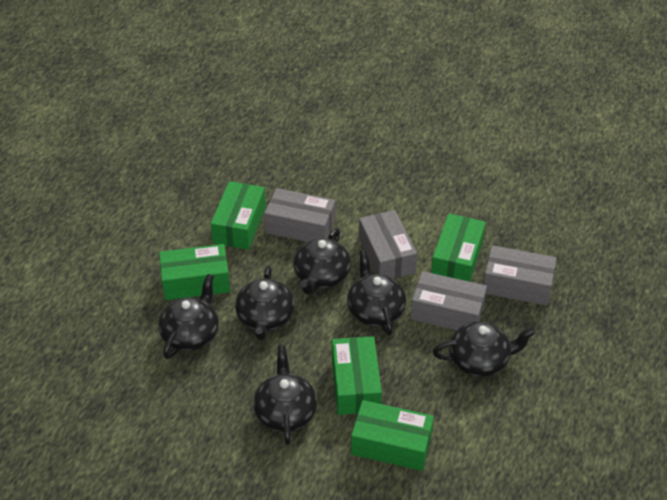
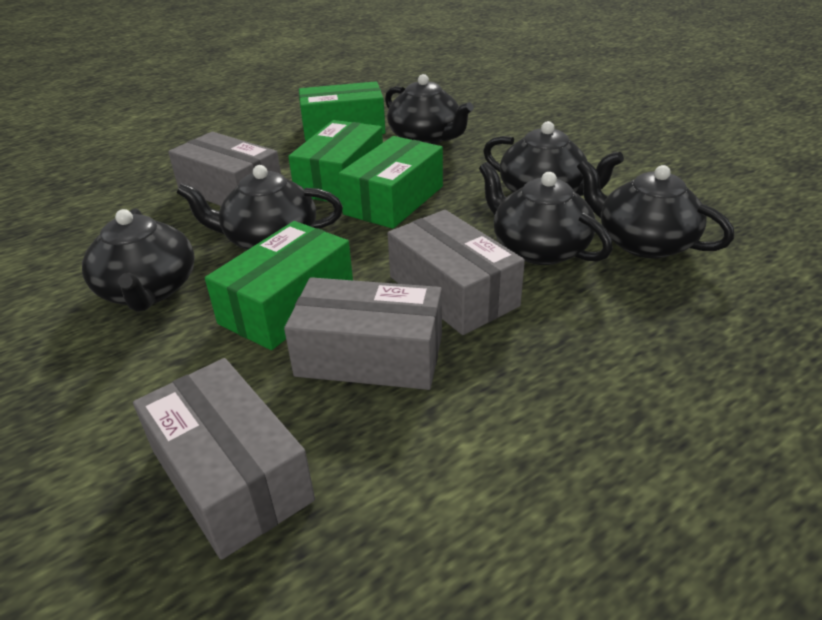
green box: 5 -> 4

